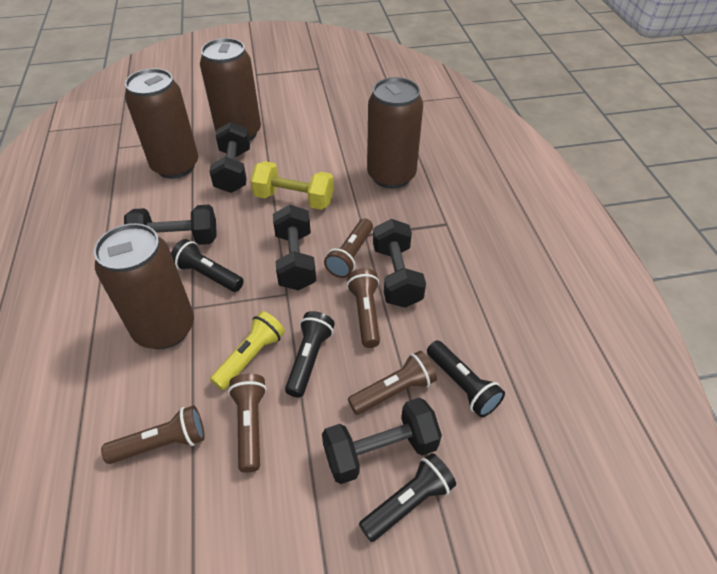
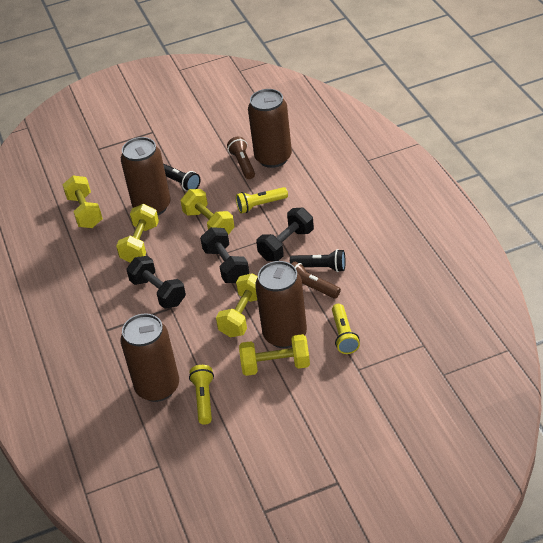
black dumbbell: 5 -> 3
black flashlight: 4 -> 2
brown flashlight: 5 -> 2
yellow dumbbell: 1 -> 5
yellow flashlight: 1 -> 3

